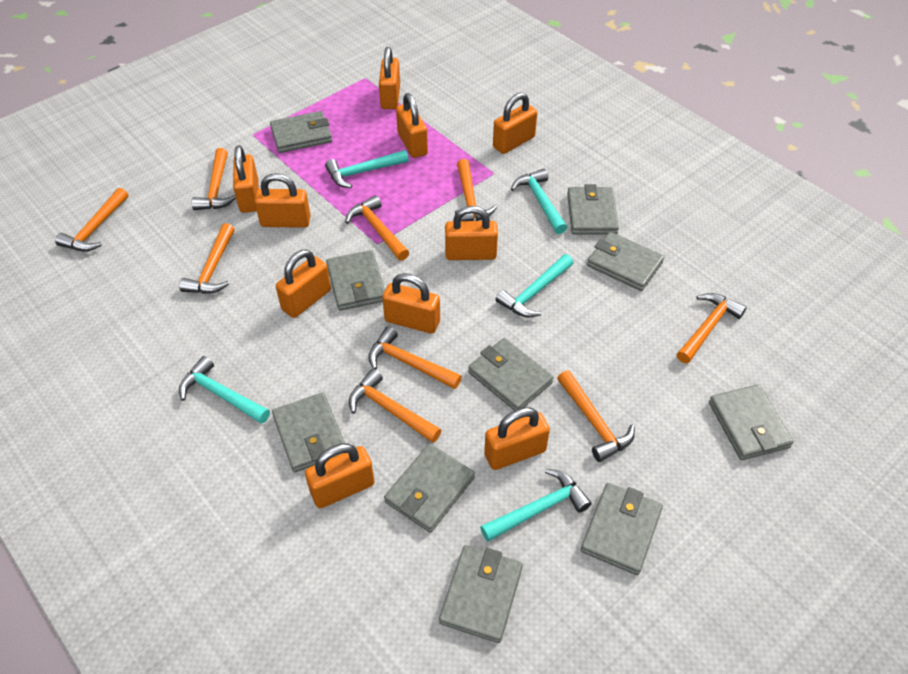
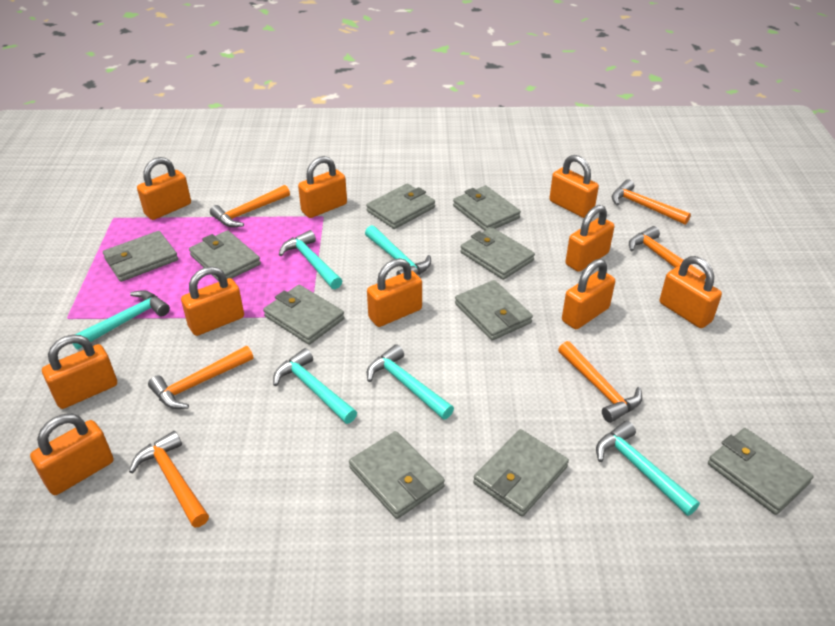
orange hammer: 9 -> 6
turquoise hammer: 5 -> 6

